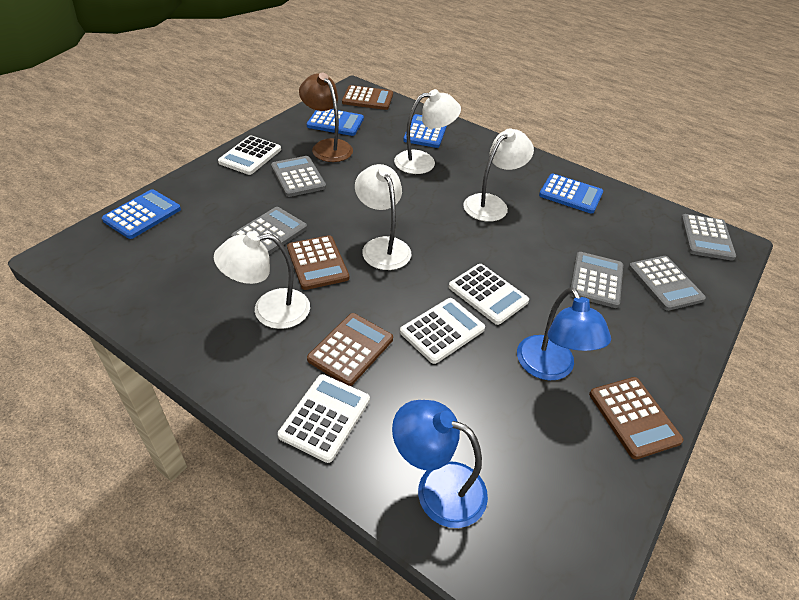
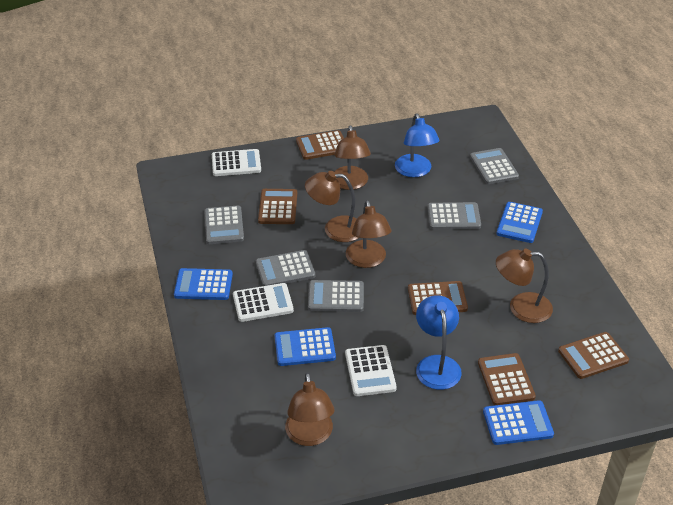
brown calculator: 4 -> 5
brown lamp: 1 -> 5
white calculator: 4 -> 3
white lamp: 4 -> 0

